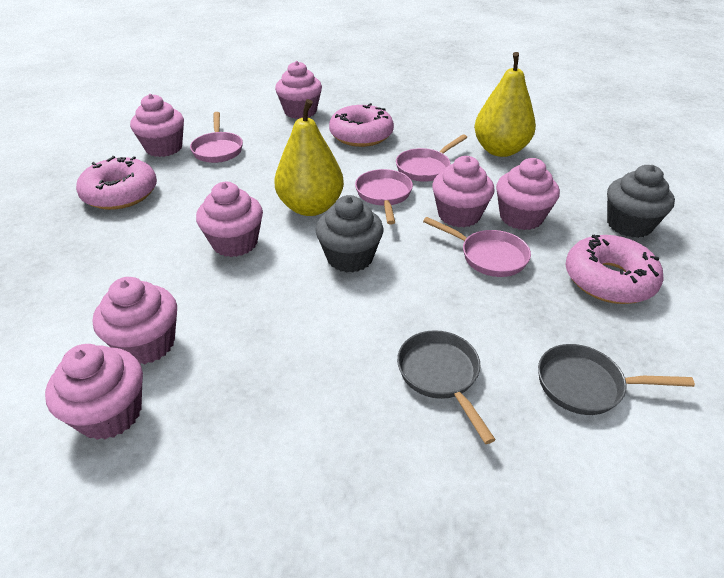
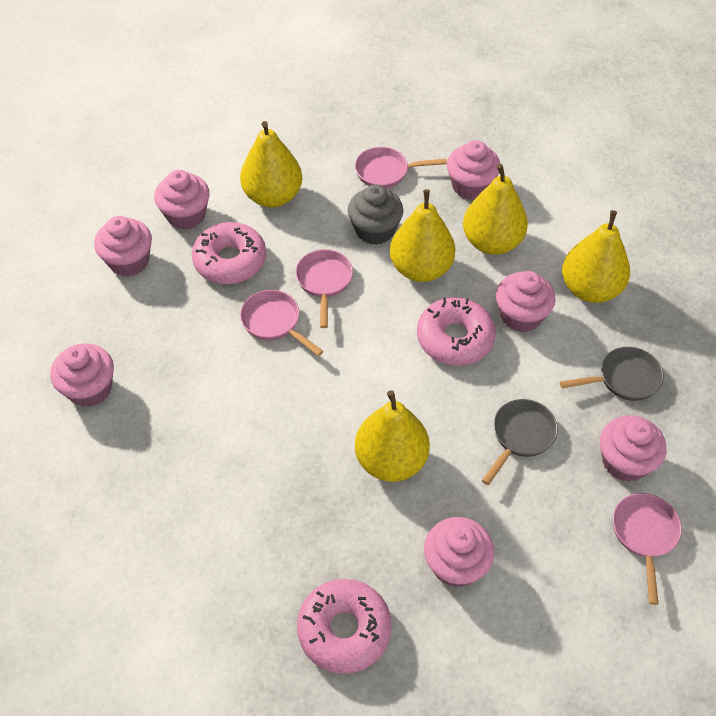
grey cupcake: 2 -> 1
yellow pear: 2 -> 5

